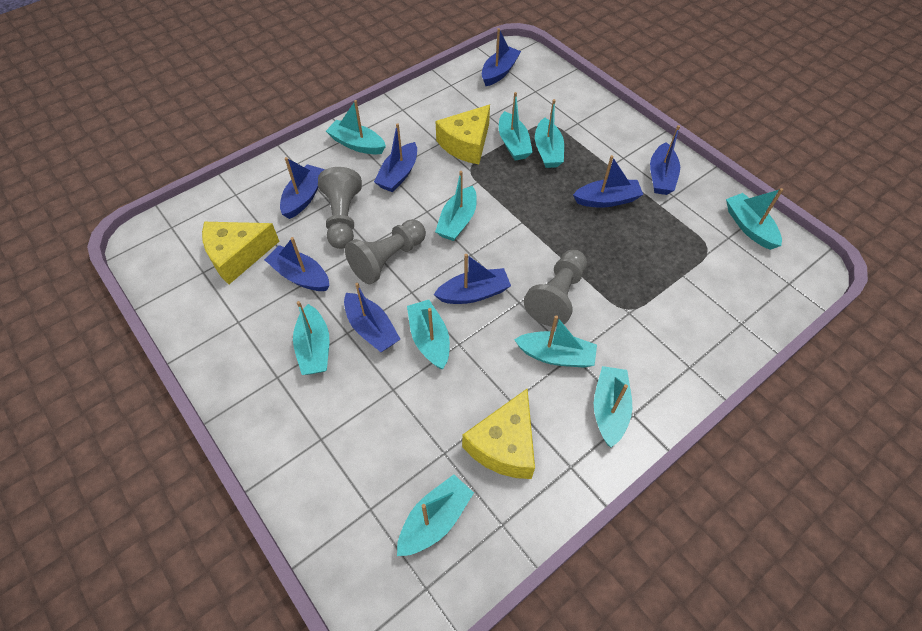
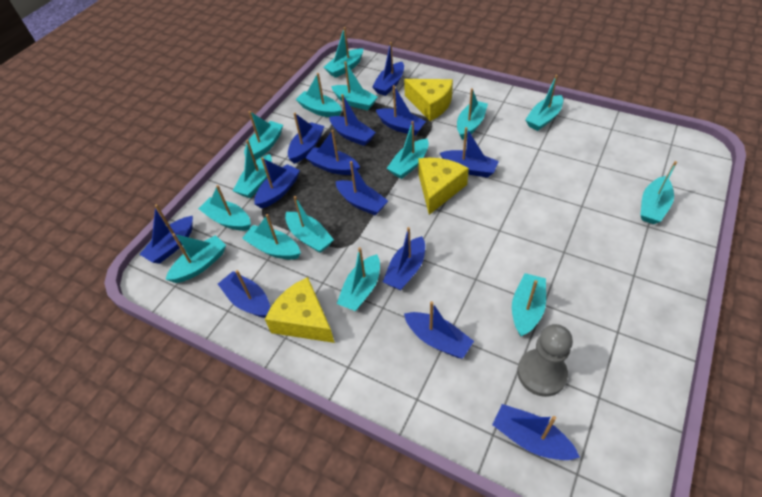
blue boat: 8 -> 13
grey pawn: 3 -> 1
turquoise boat: 10 -> 15

